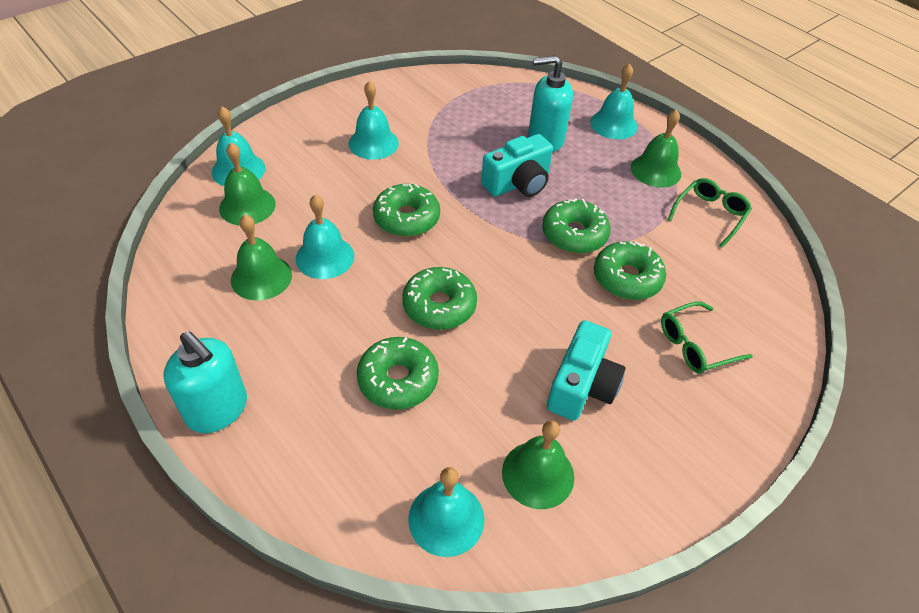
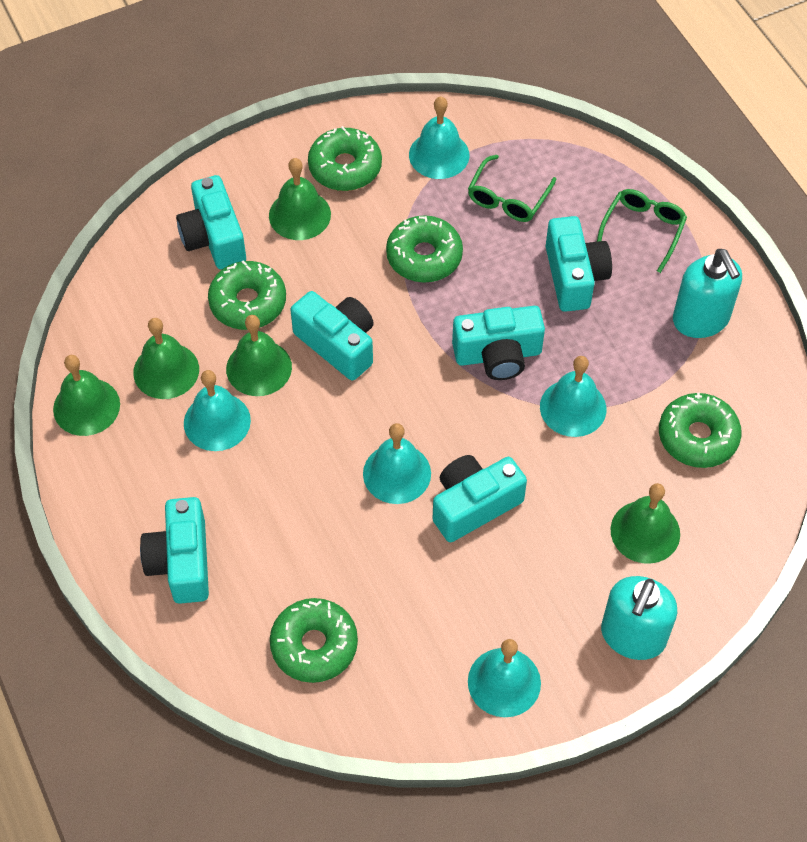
green bell: 4 -> 5
turquoise camera: 2 -> 6

